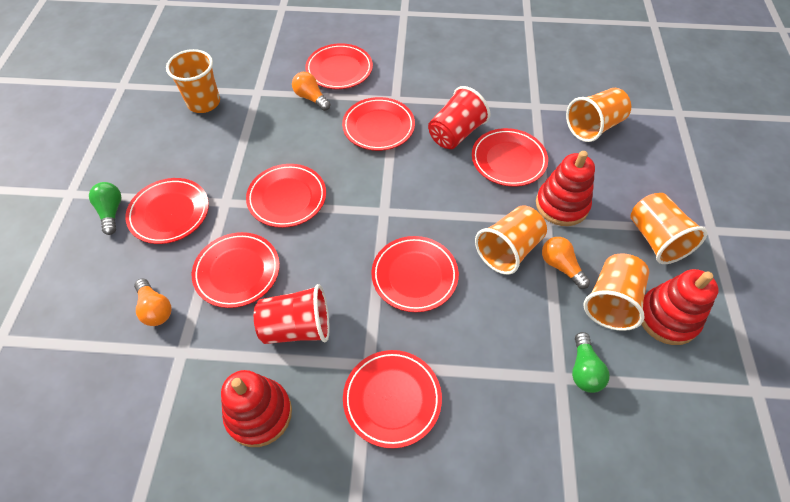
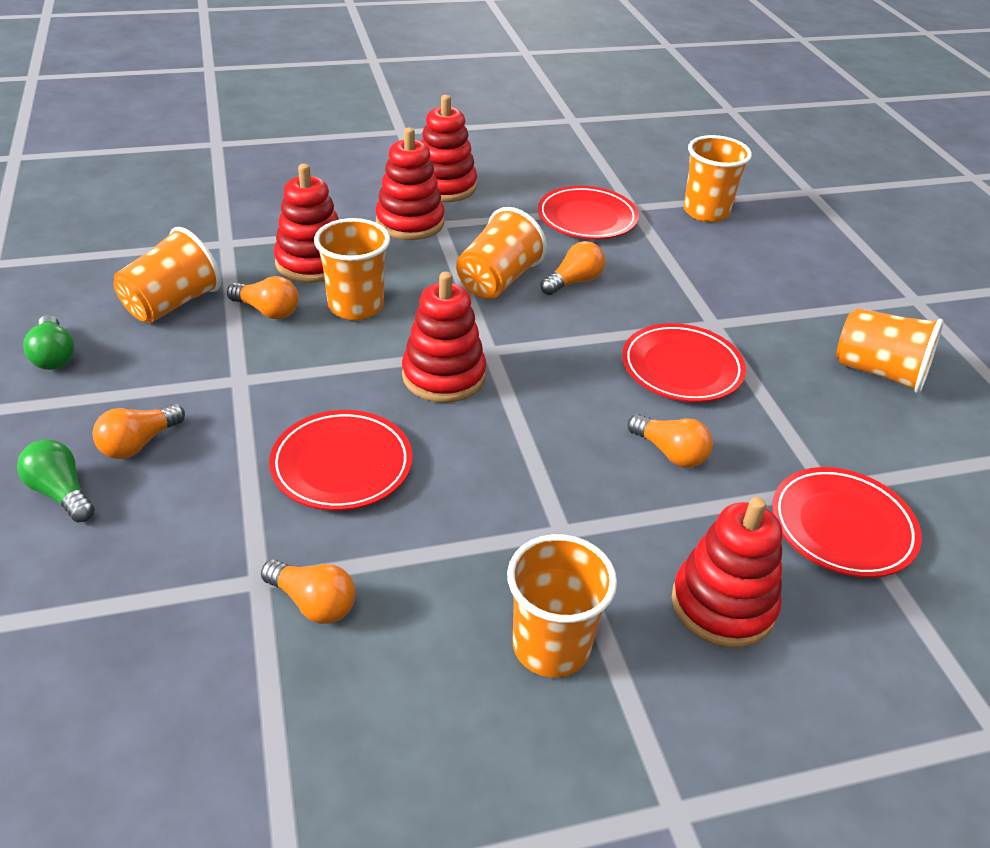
orange cup: 5 -> 6
orange light bulb: 3 -> 5
red cup: 2 -> 0
red plate: 8 -> 4
red stacking toy: 3 -> 5

